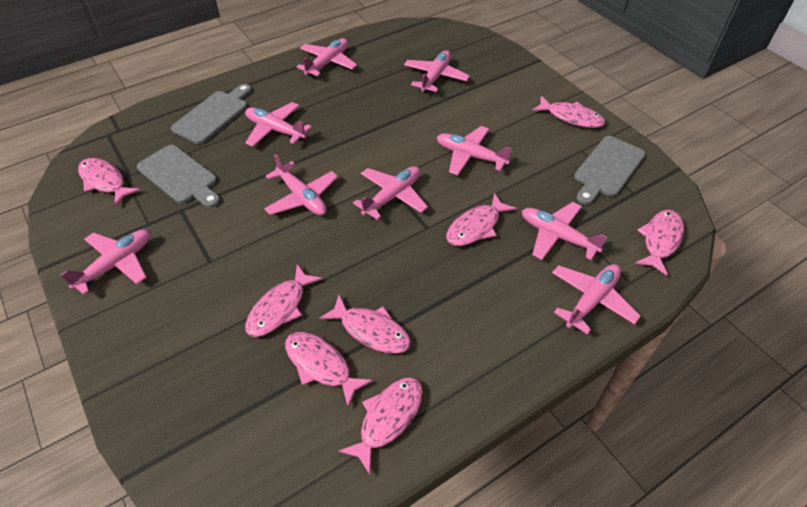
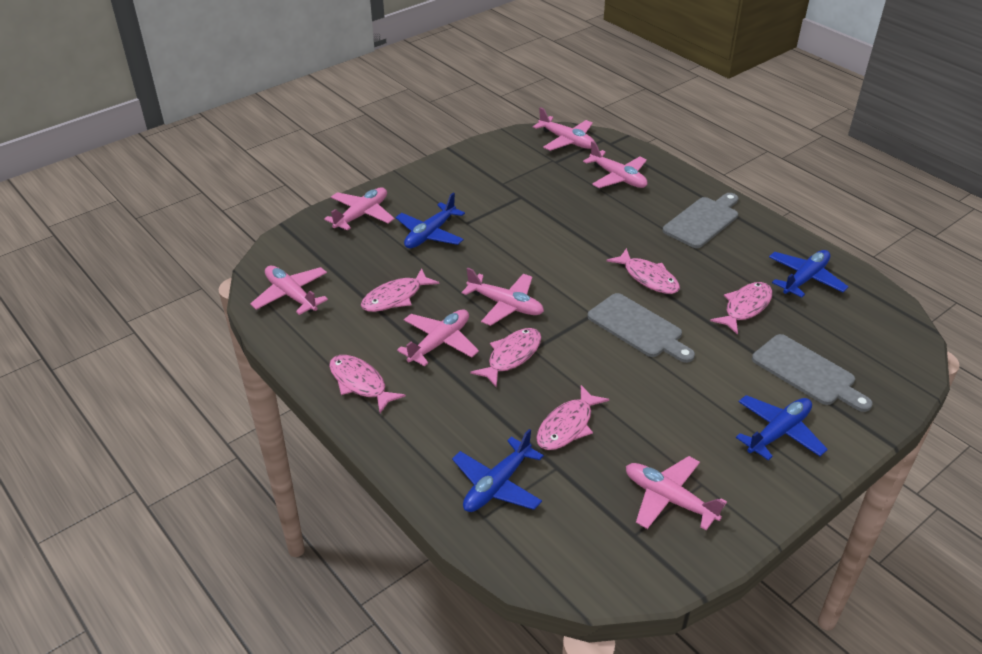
blue plane: 0 -> 4
pink fish: 8 -> 6
pink plane: 9 -> 7

